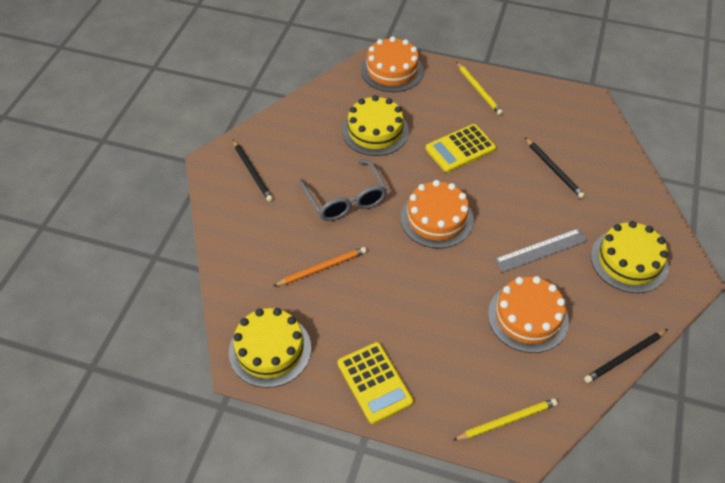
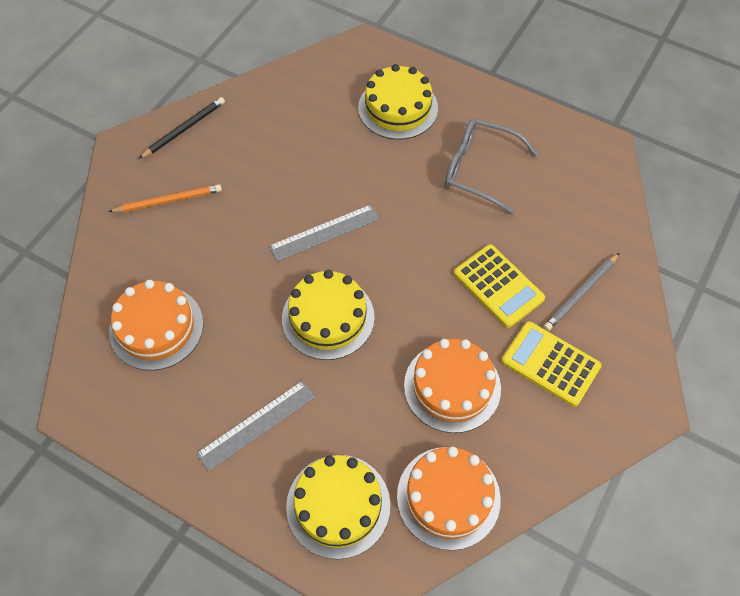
black pencil: 3 -> 1
grey pencil: 0 -> 1
grey ruler: 1 -> 2
yellow pencil: 2 -> 0

